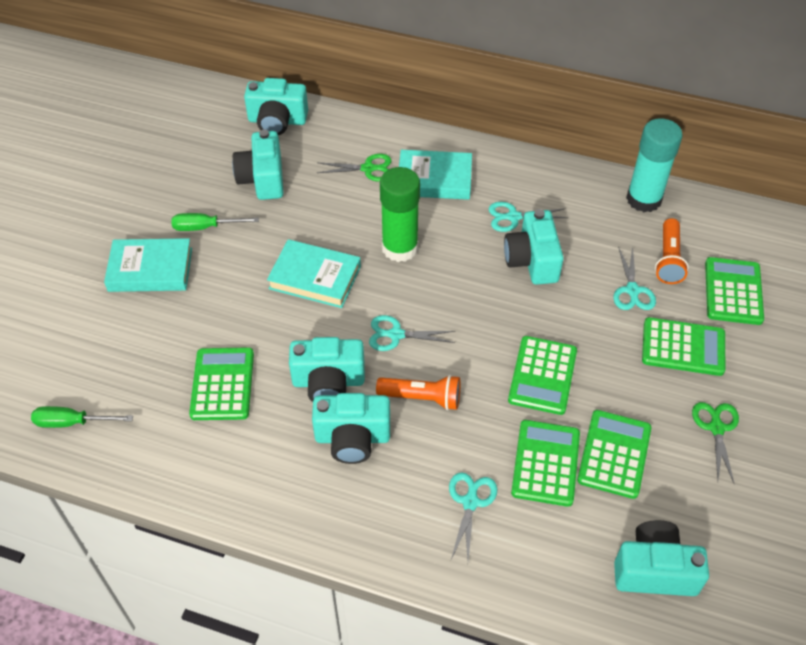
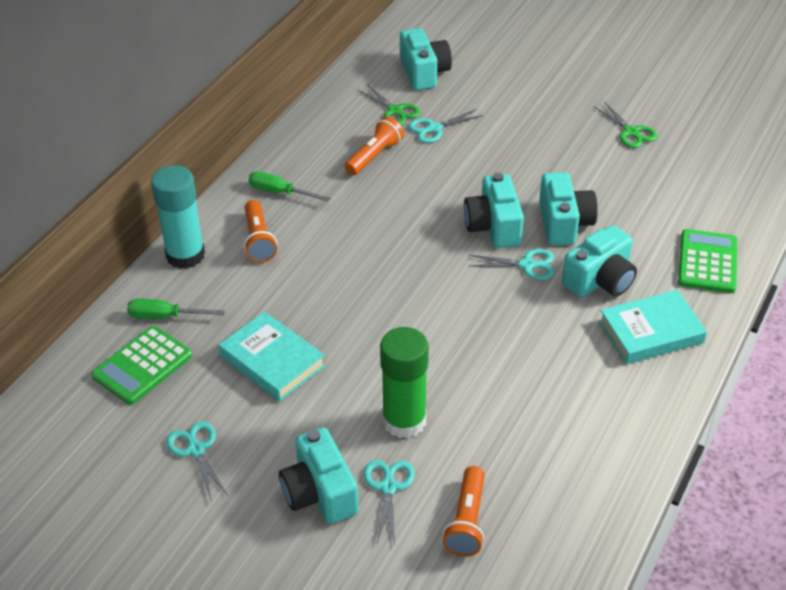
green calculator: 6 -> 2
orange flashlight: 2 -> 3
turquoise book: 3 -> 2
turquoise camera: 6 -> 5

